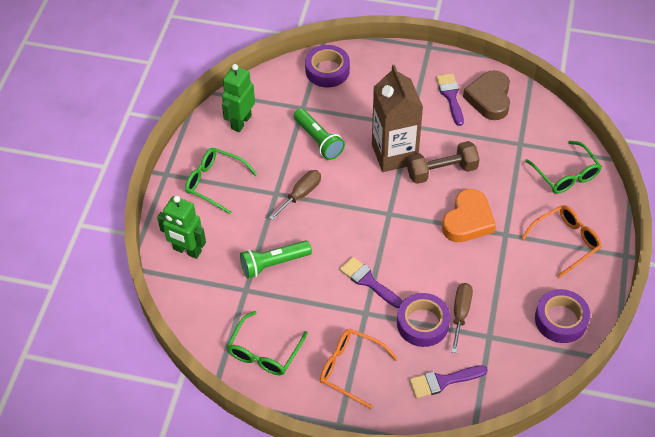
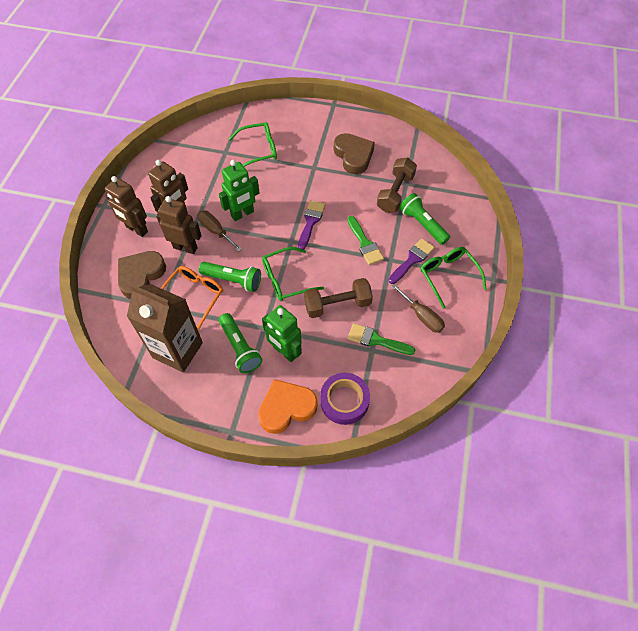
brown dumbbell: 1 -> 2
brown heart: 1 -> 2
brown robot: 0 -> 3
green brush: 0 -> 2
green flashlight: 2 -> 3
orange glasses: 2 -> 1
purple brush: 3 -> 2
purple tape: 3 -> 1

